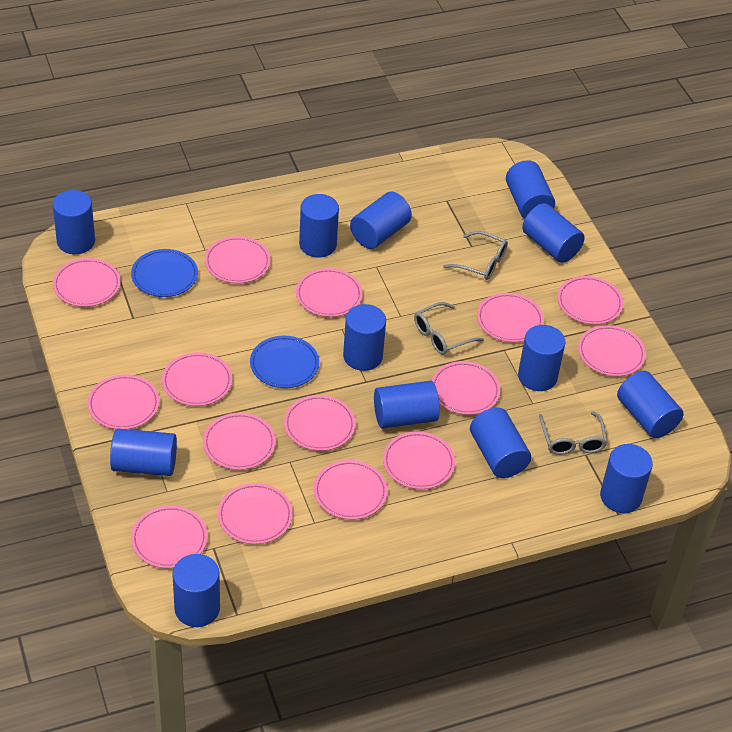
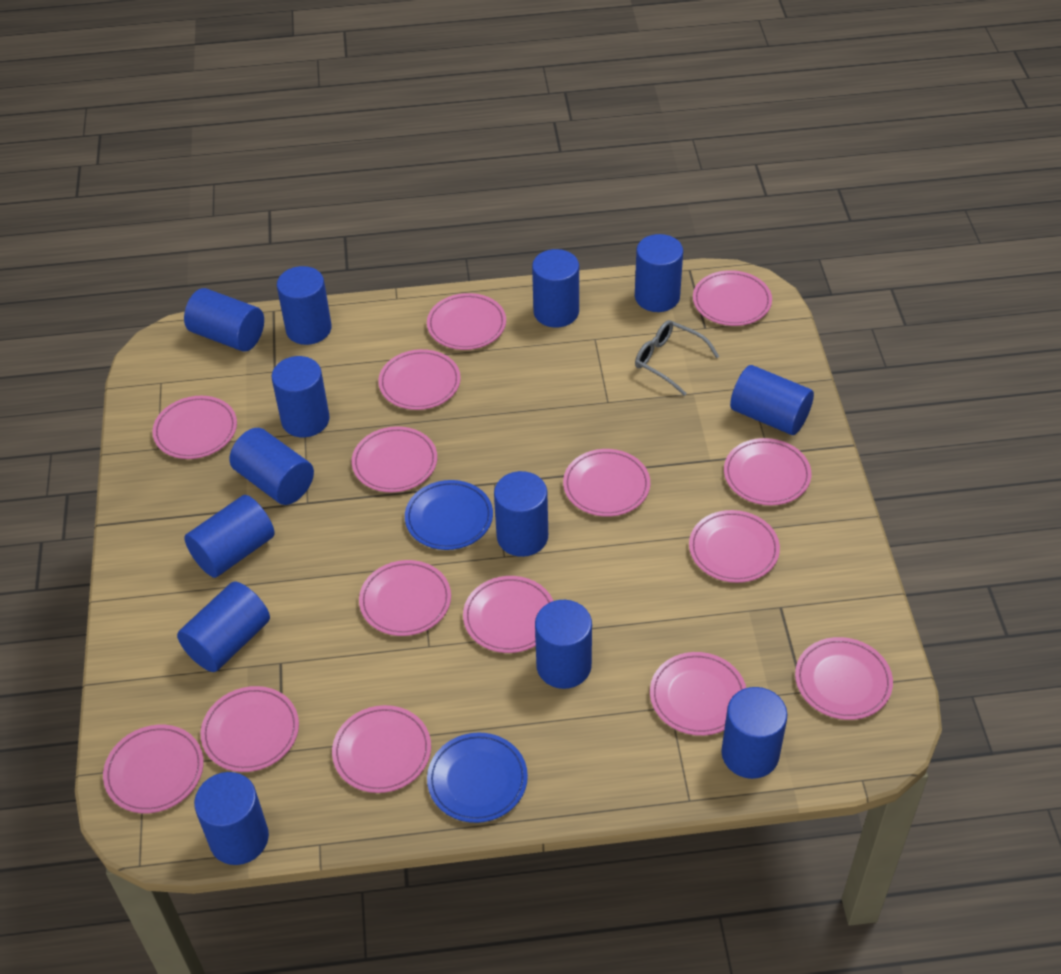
grey glasses: 3 -> 1

